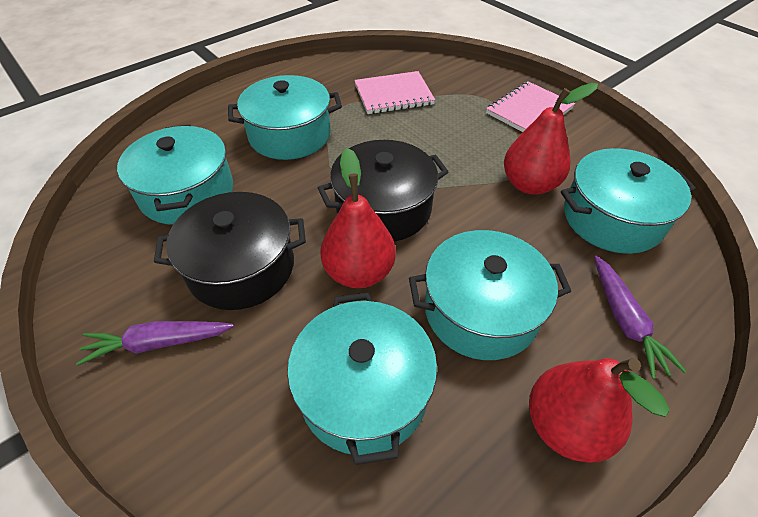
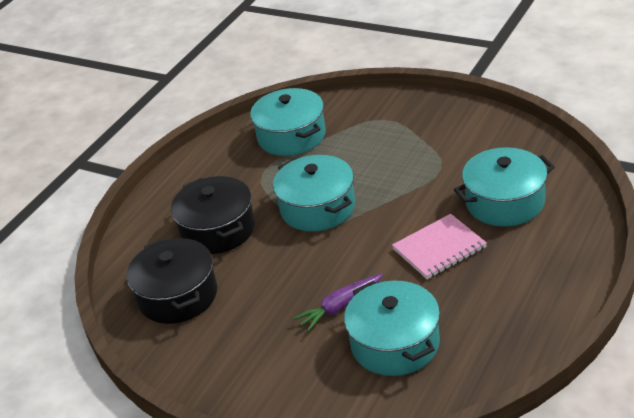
pink notebook: 2 -> 1
purple carrot: 2 -> 1
red pear: 3 -> 0
turquoise pot: 5 -> 4

